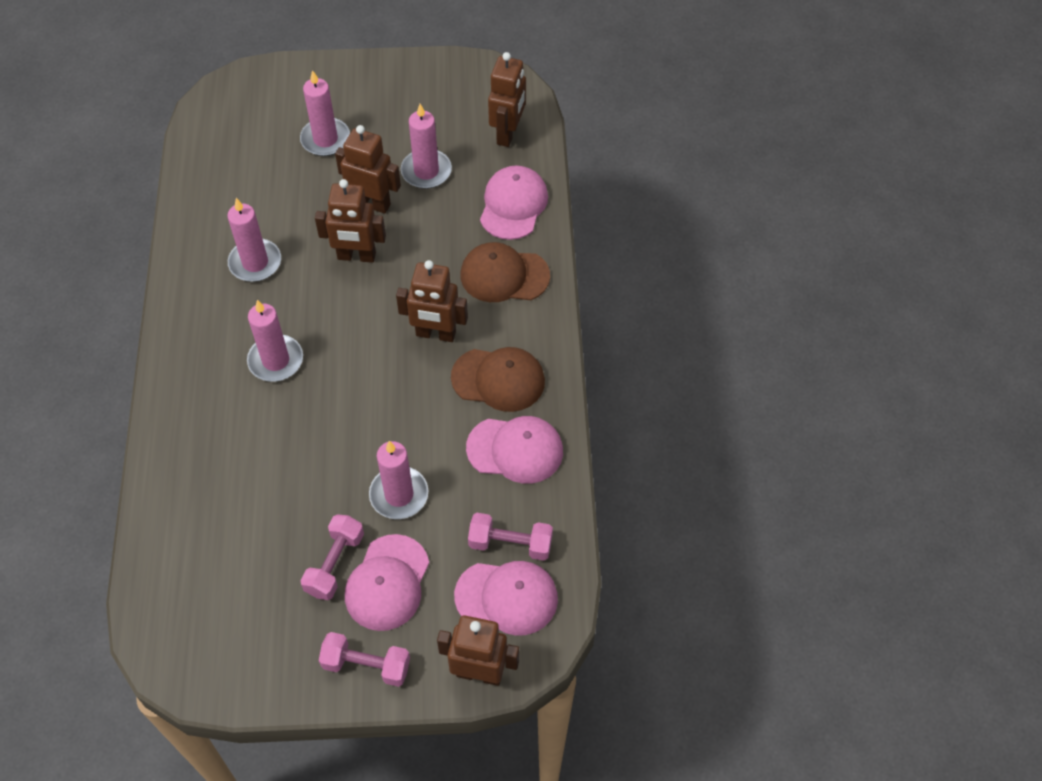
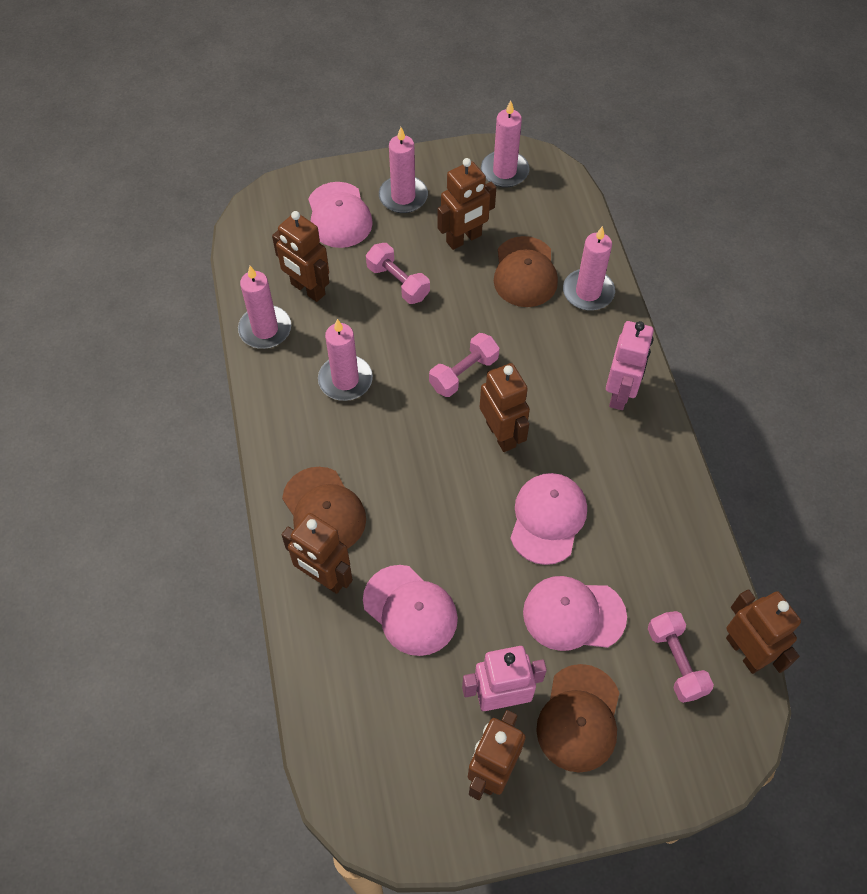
brown cap: 2 -> 3
brown robot: 5 -> 6
pink robot: 0 -> 2

